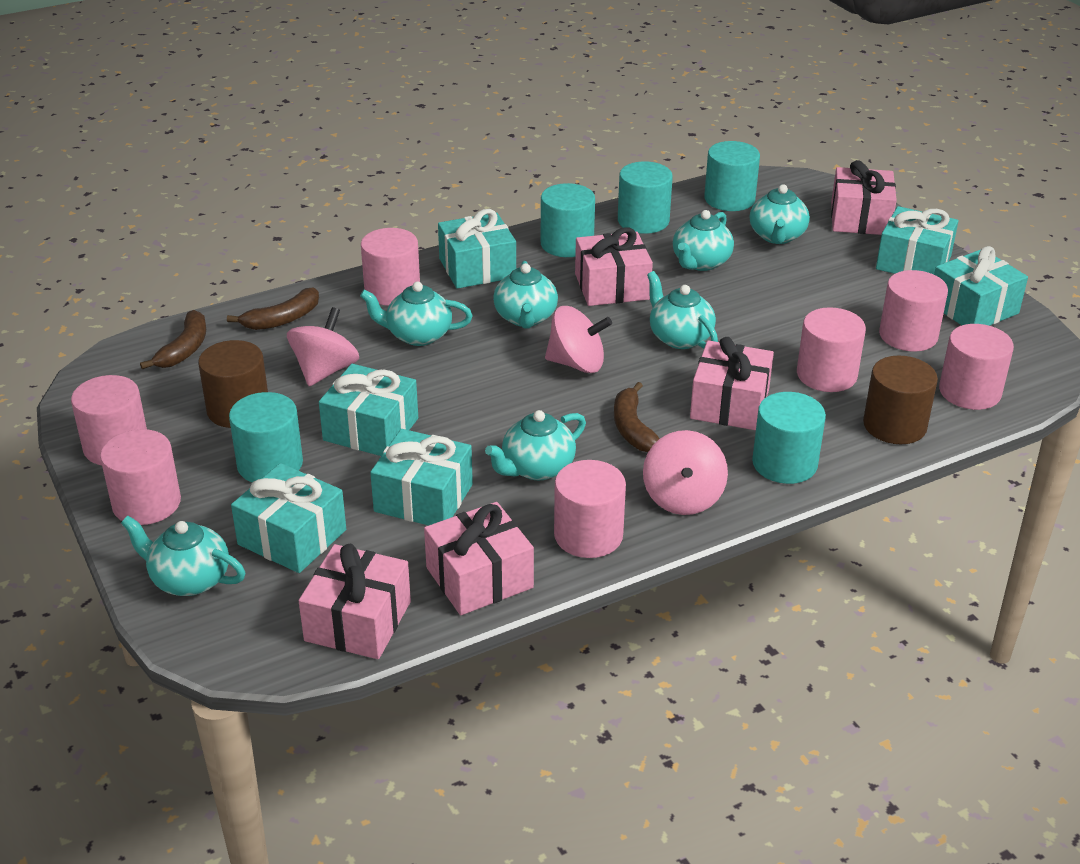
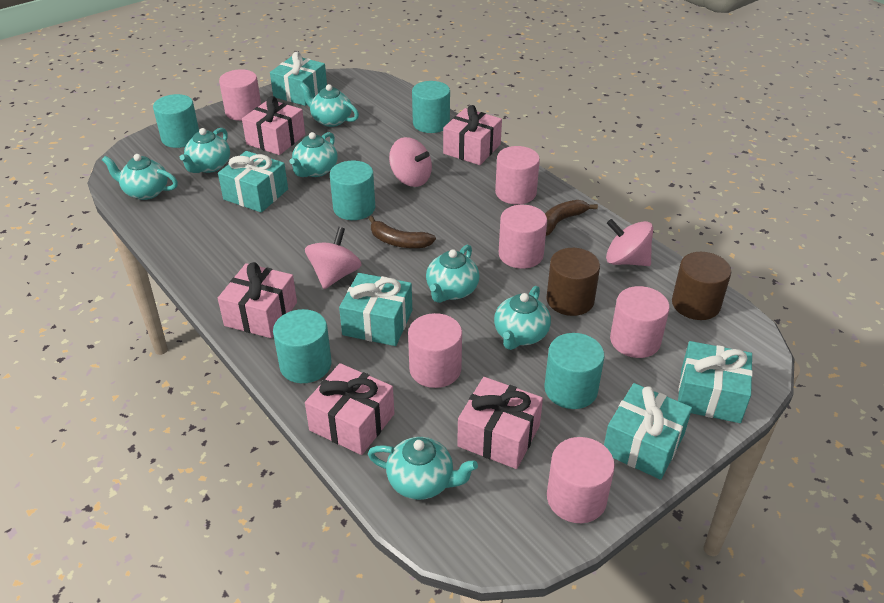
brown banana: 3 -> 2
pink cylinder: 7 -> 6
turquoise gift: 6 -> 5

